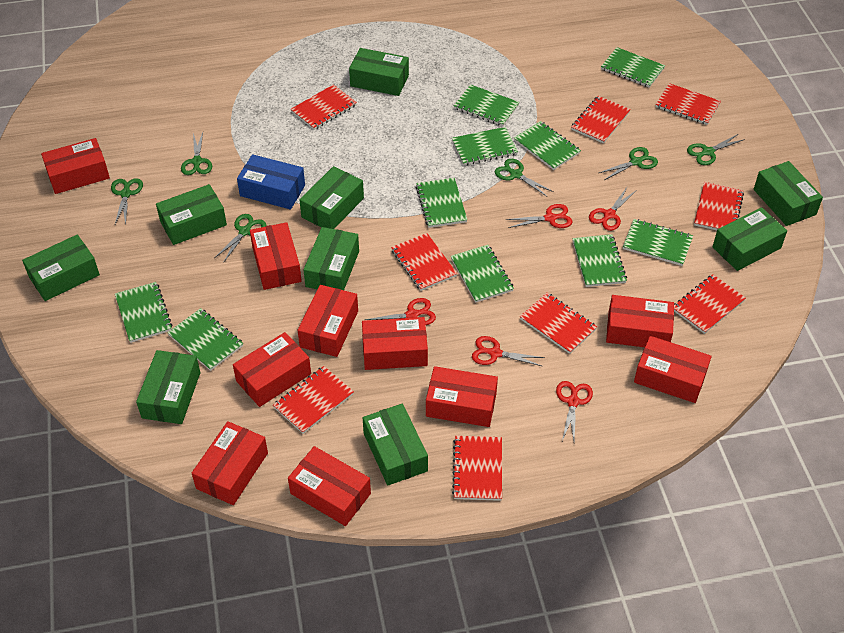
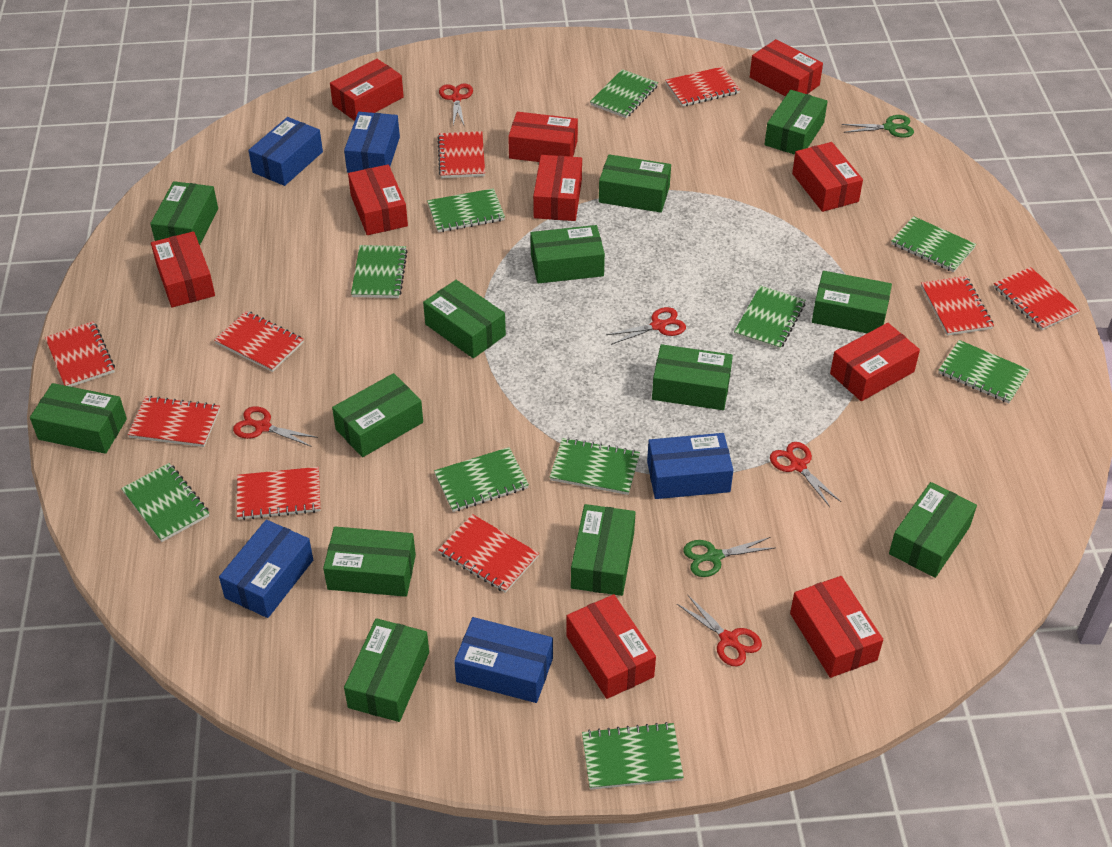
blue box: 1 -> 5
green box: 9 -> 13
green scissors: 6 -> 2

